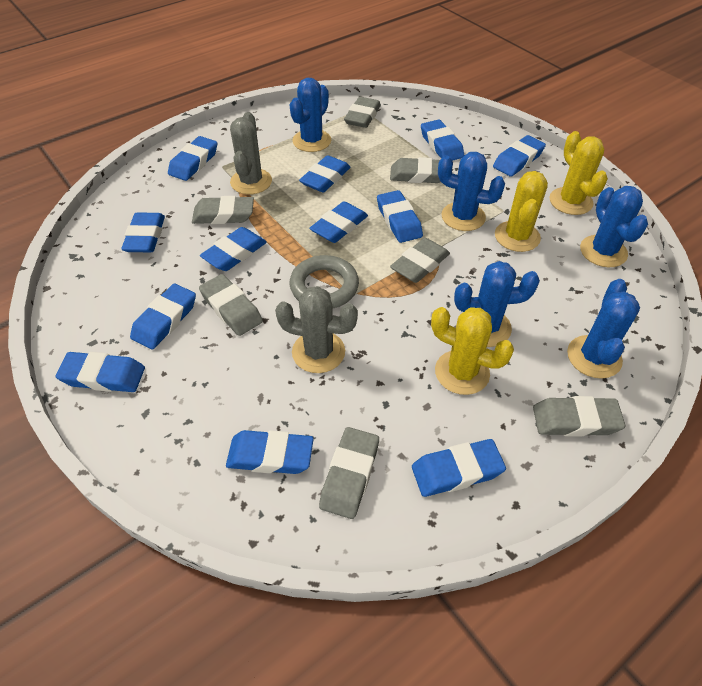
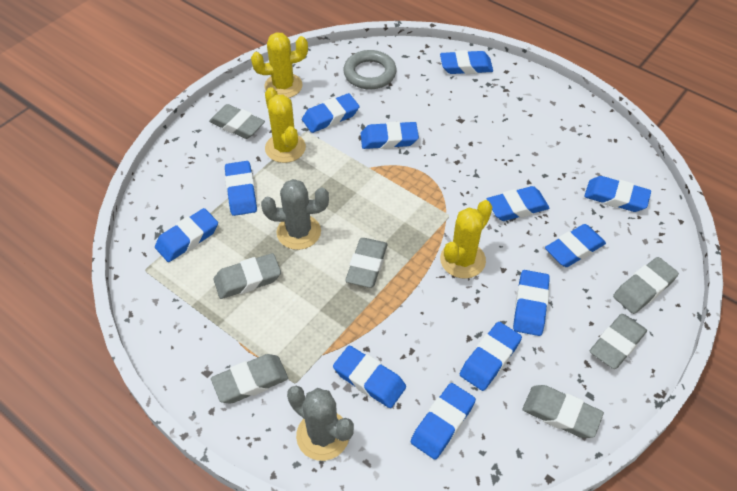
blue cactus: 5 -> 0

